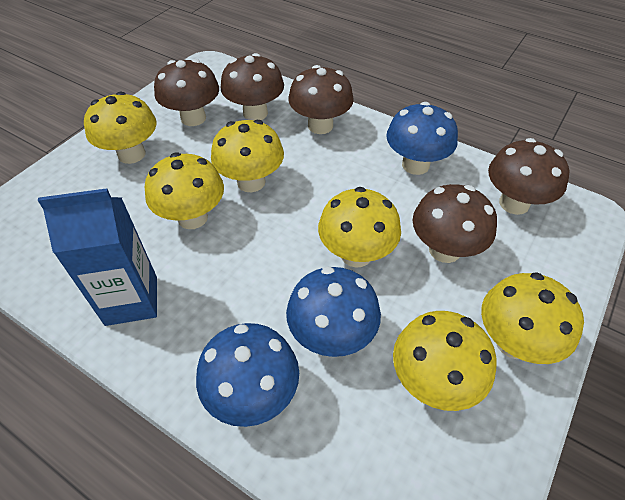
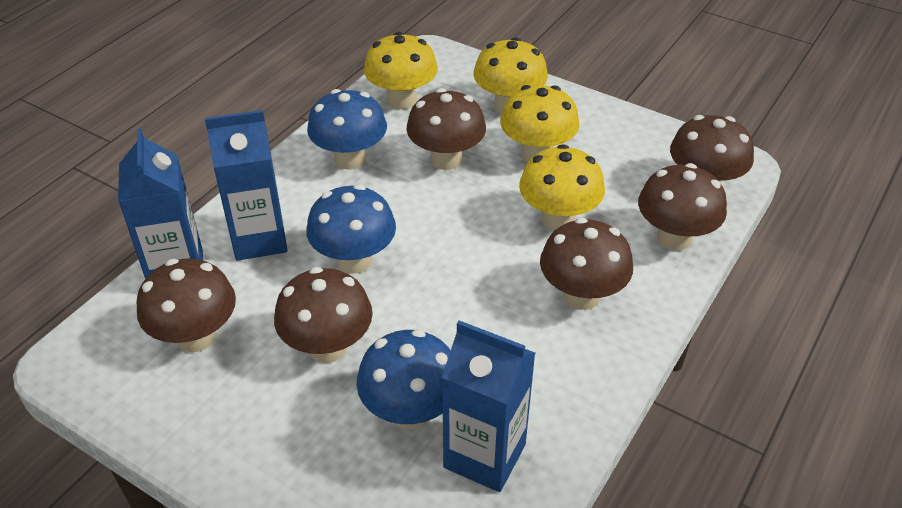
blue carton: 1 -> 3
brown mushroom: 5 -> 6
yellow mushroom: 6 -> 4

